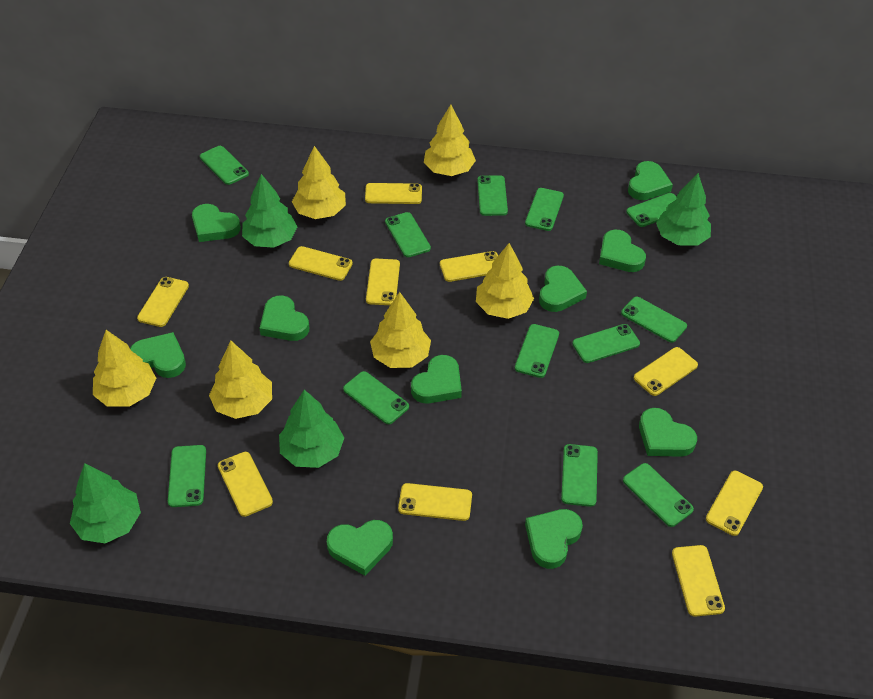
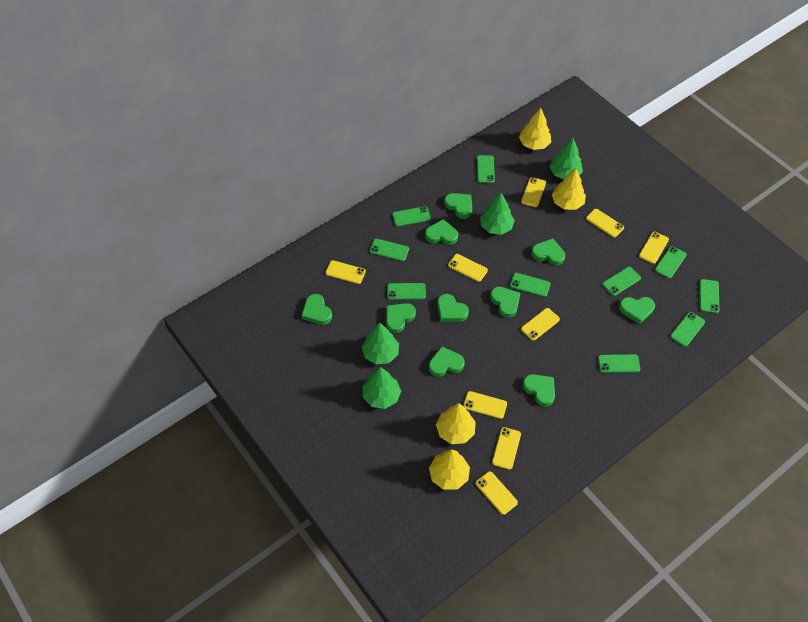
green phone: 12 -> 10
yellow phone: 10 -> 9
yellow tree: 6 -> 4

